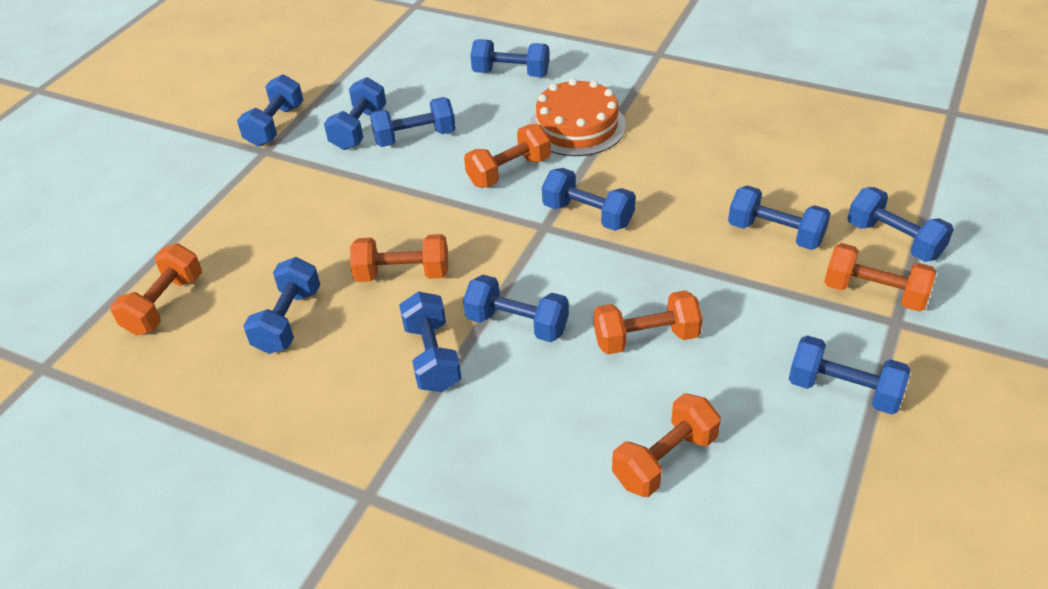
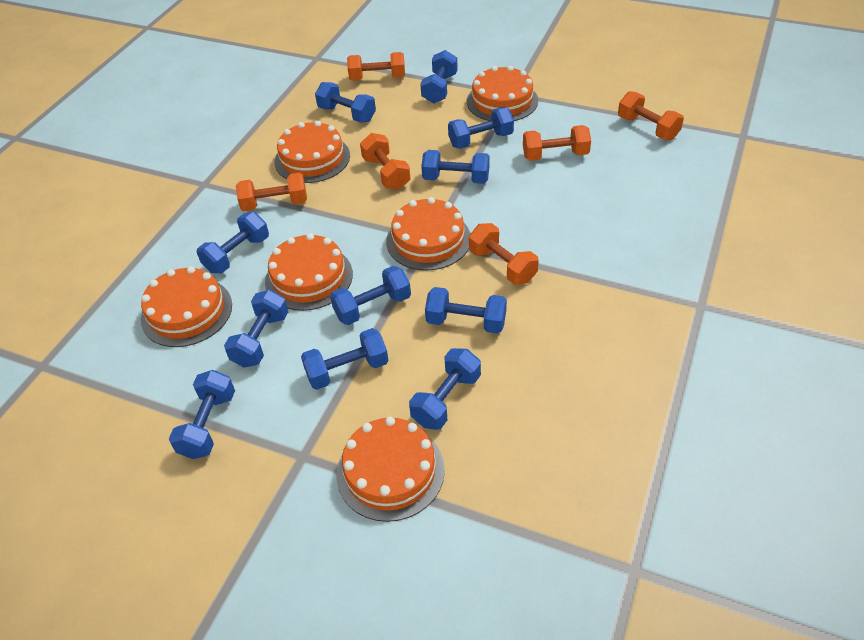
orange cake: 1 -> 6

